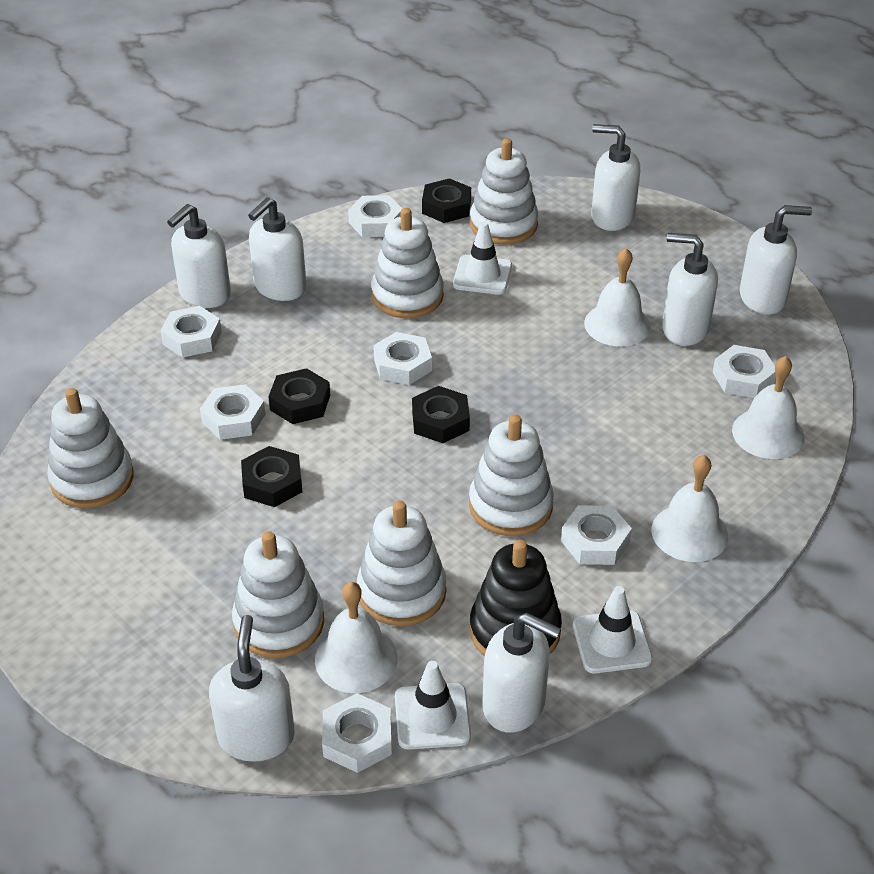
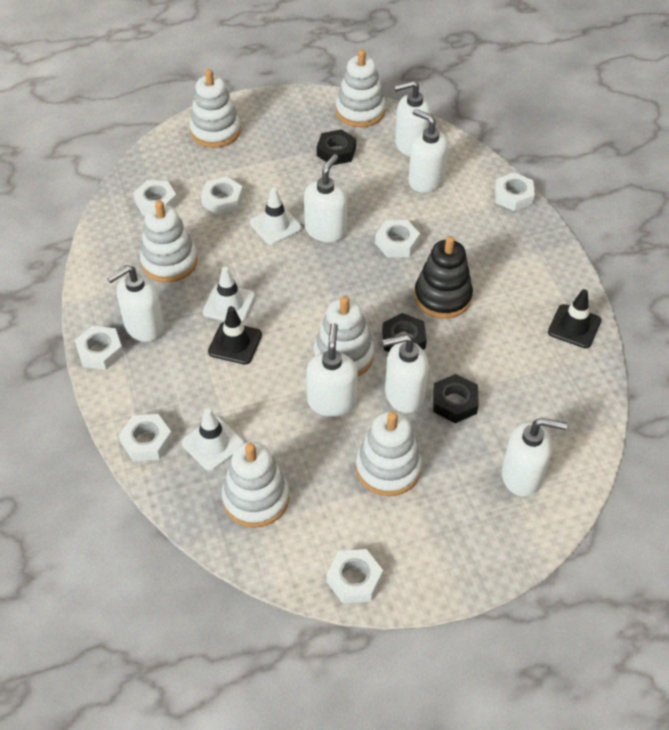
black nut: 4 -> 3
black traffic cone: 0 -> 2
white bell: 4 -> 0

